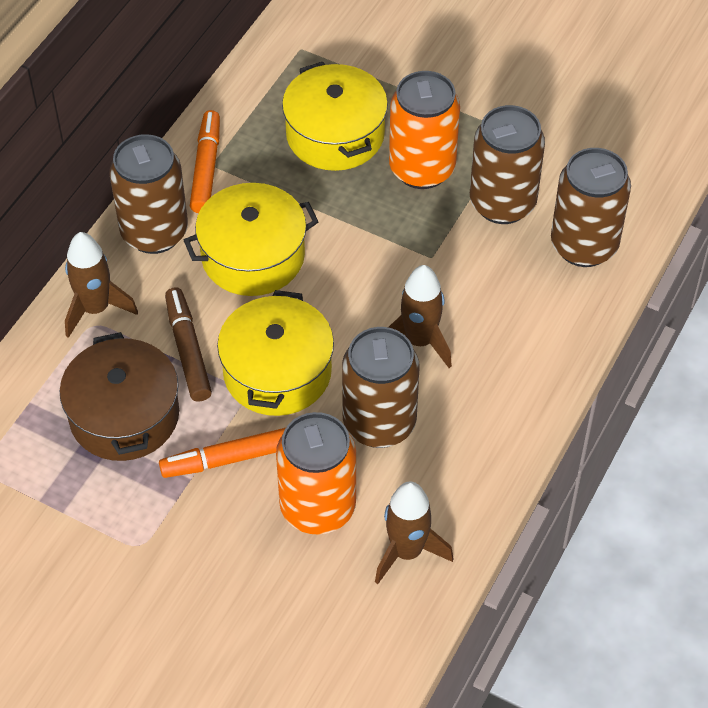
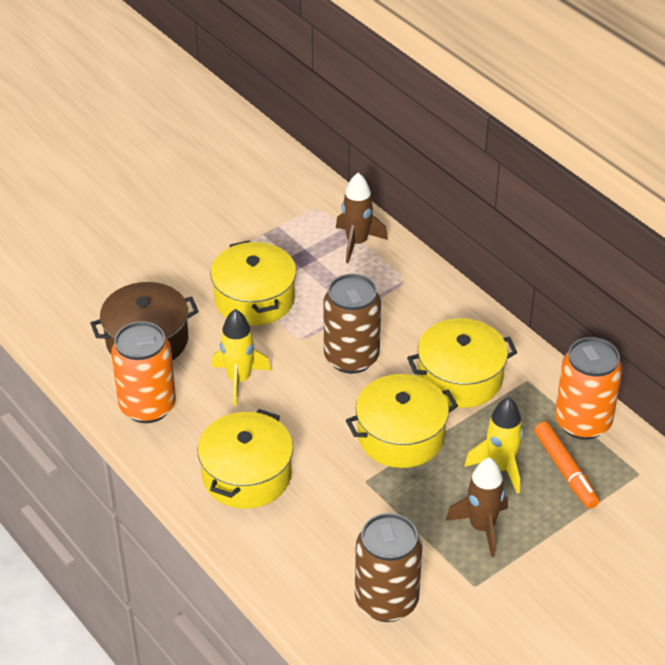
brown can: 4 -> 2
brown marker: 1 -> 0
brown rocket: 3 -> 2
orange marker: 2 -> 1
yellow pot: 3 -> 4
yellow rocket: 0 -> 2

